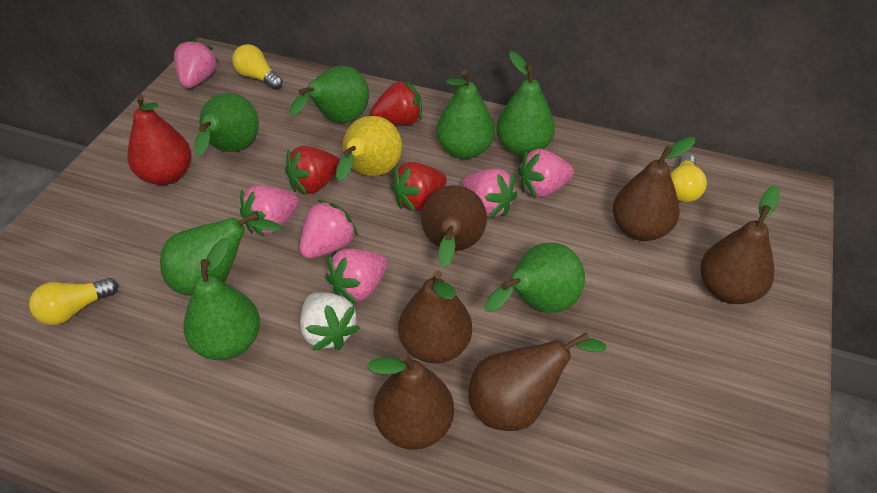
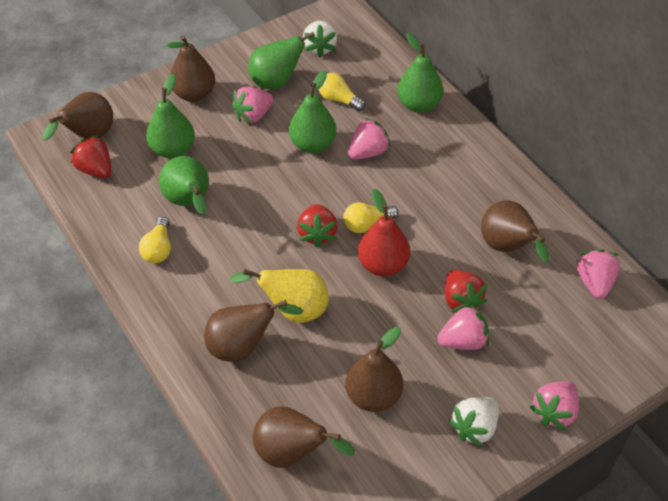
green pear: 7 -> 5
pink strawberry: 6 -> 5
white strawberry: 1 -> 2

